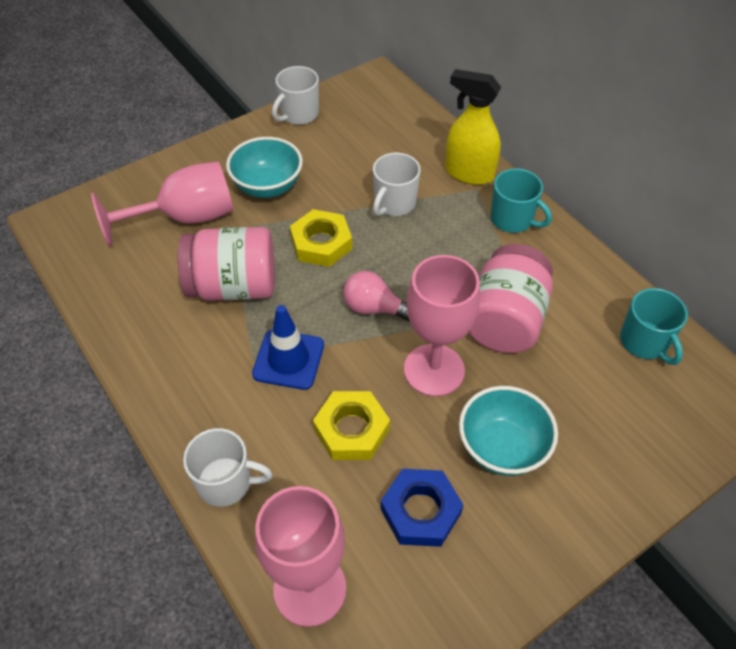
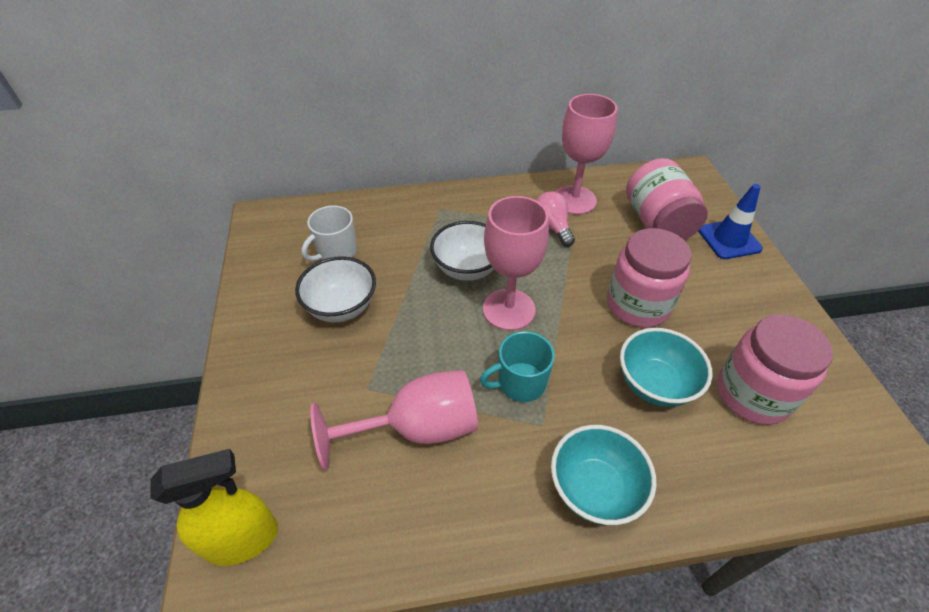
blue nut: 1 -> 0
pink jar: 2 -> 3
turquoise mug: 2 -> 1
white bowl: 0 -> 2
white mug: 3 -> 1
yellow nut: 2 -> 0

